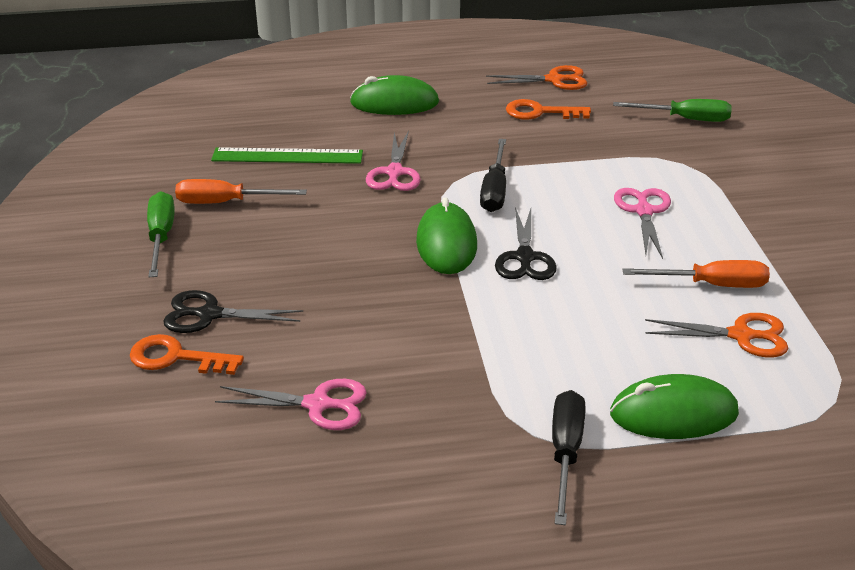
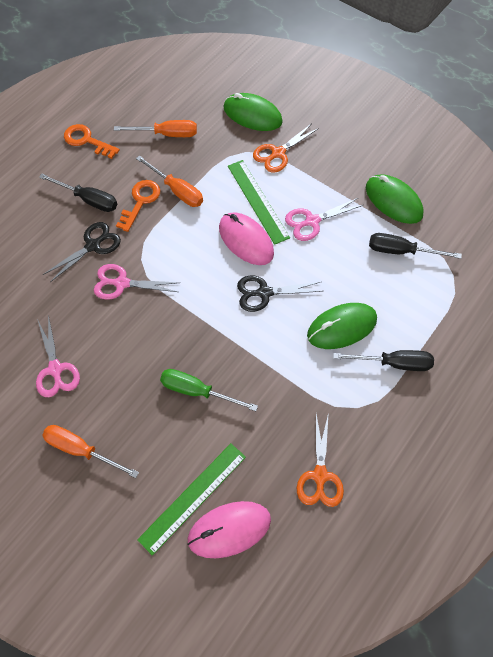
black screwdriver: 2 -> 3
green ruler: 1 -> 2
green screwdriver: 2 -> 1
orange screwdriver: 2 -> 3
pink mouse: 0 -> 2

